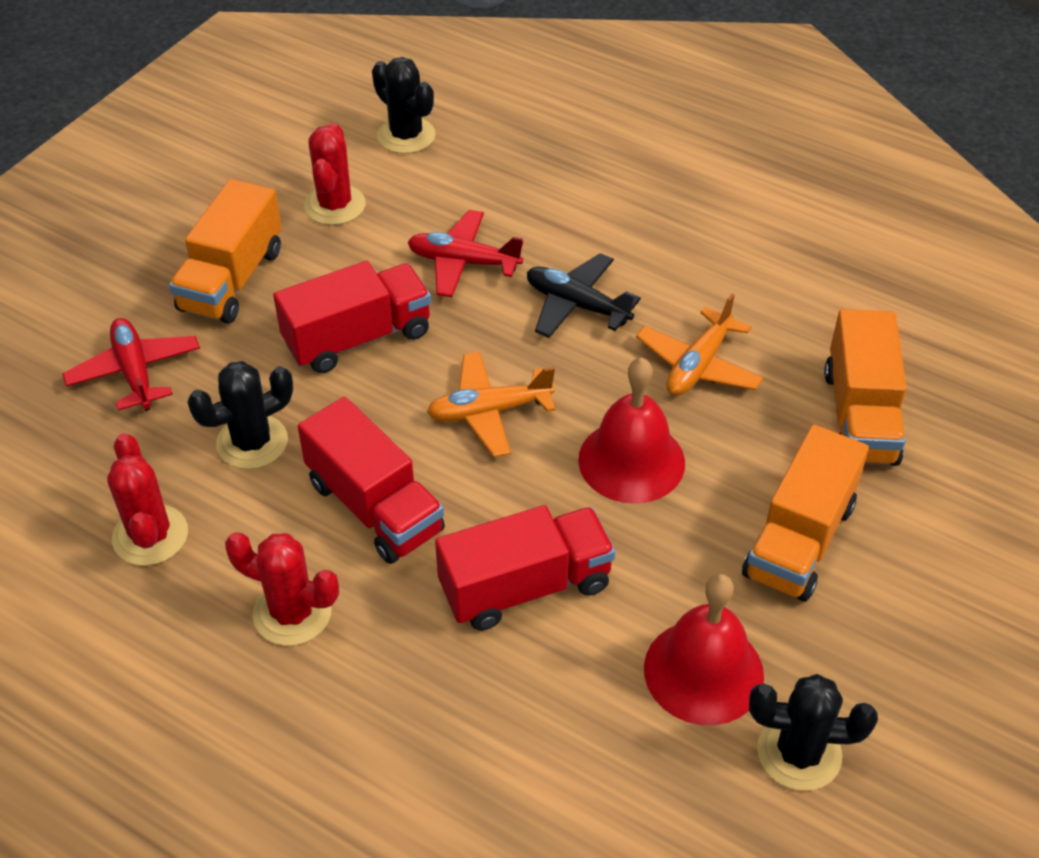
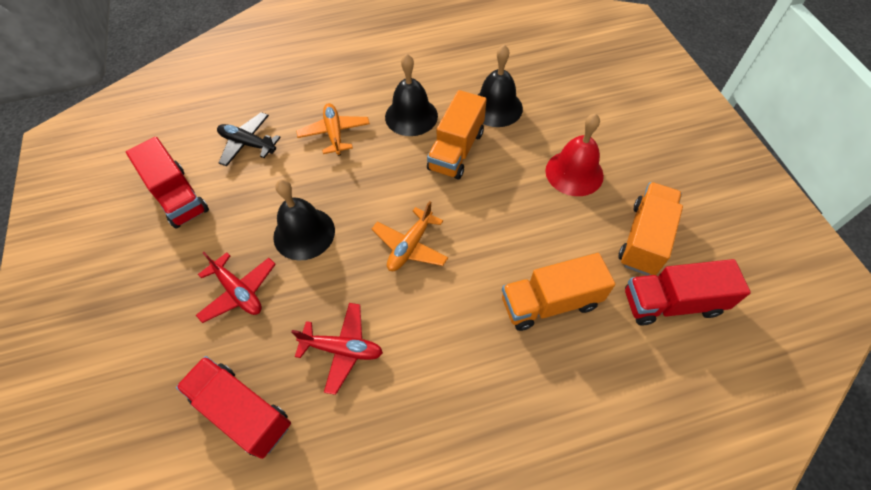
black bell: 0 -> 3
black cactus: 3 -> 0
red bell: 2 -> 1
red cactus: 3 -> 0

